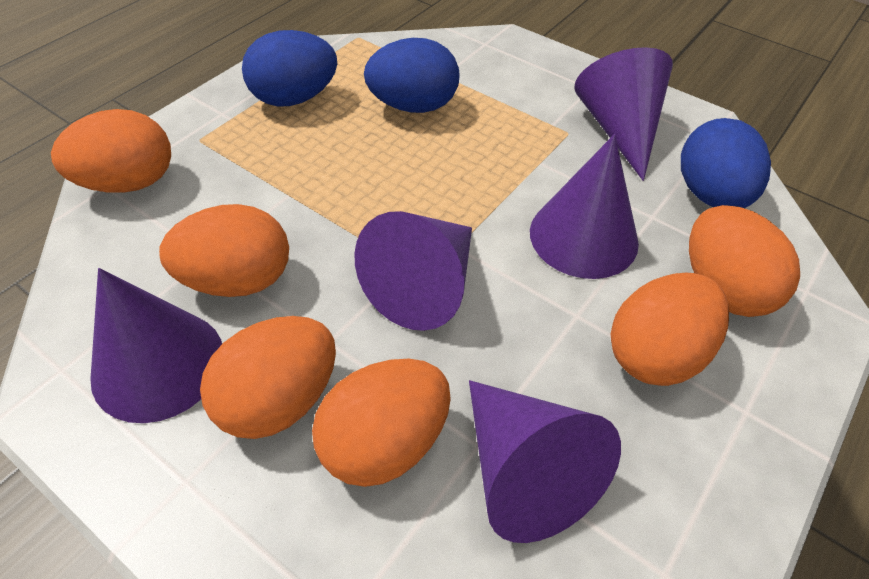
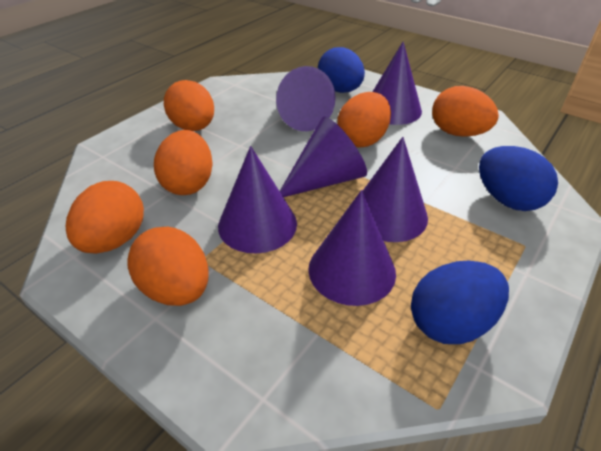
purple cone: 5 -> 6

